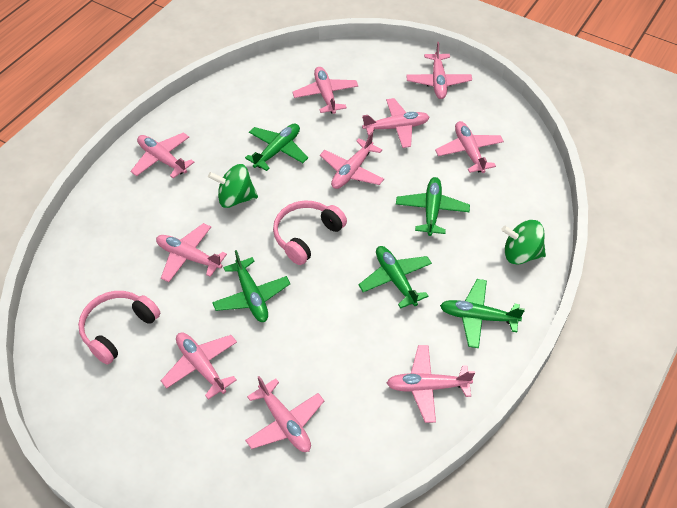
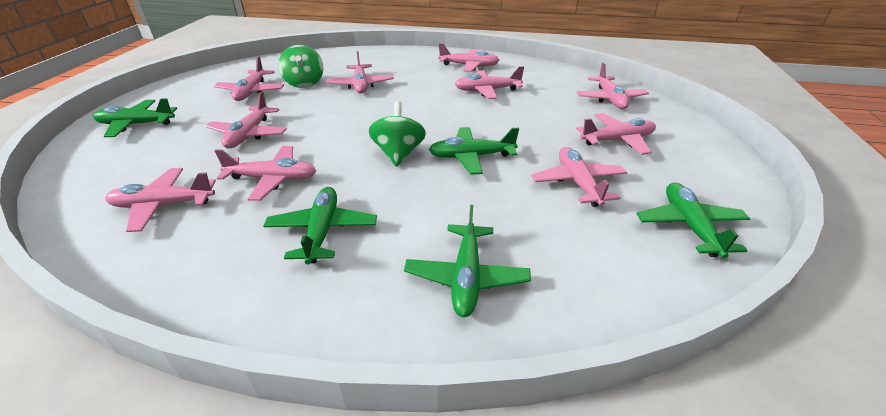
pink headphones: 2 -> 0

